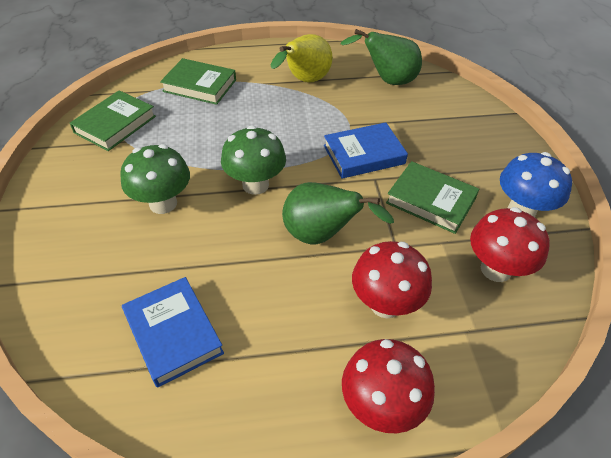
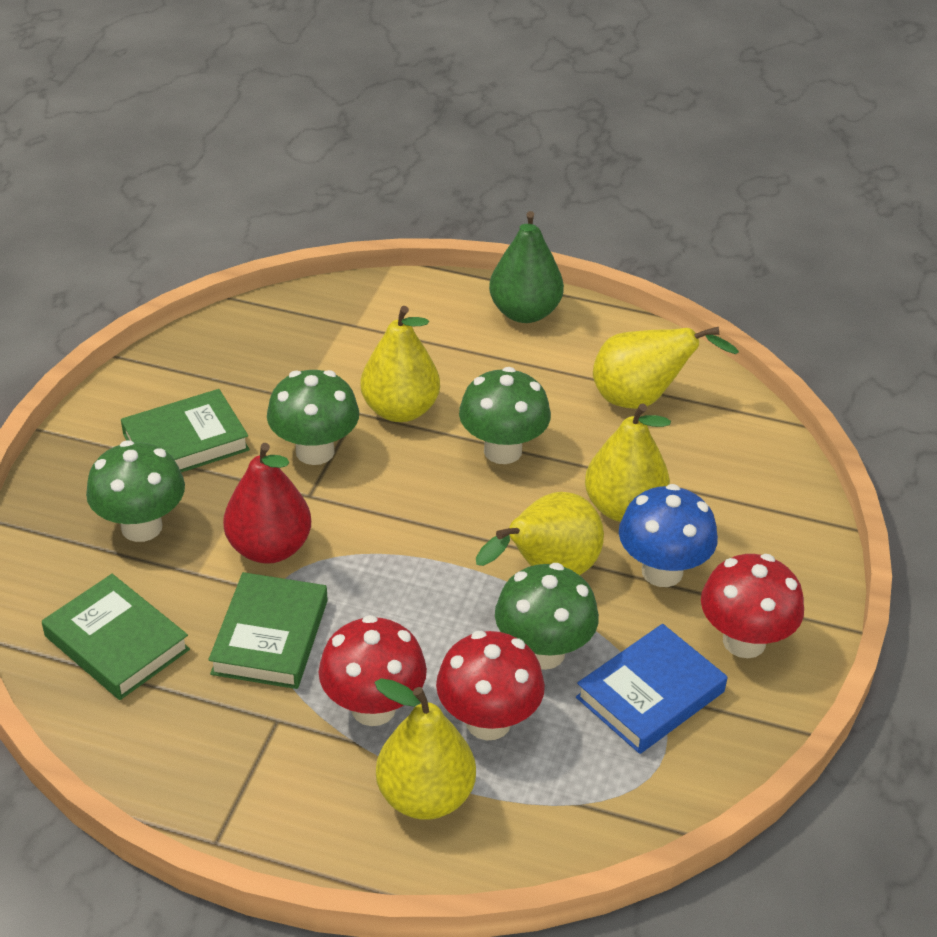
blue book: 2 -> 1
green mushroom: 2 -> 4
green pear: 2 -> 1
red pear: 0 -> 1
yellow pear: 1 -> 5

